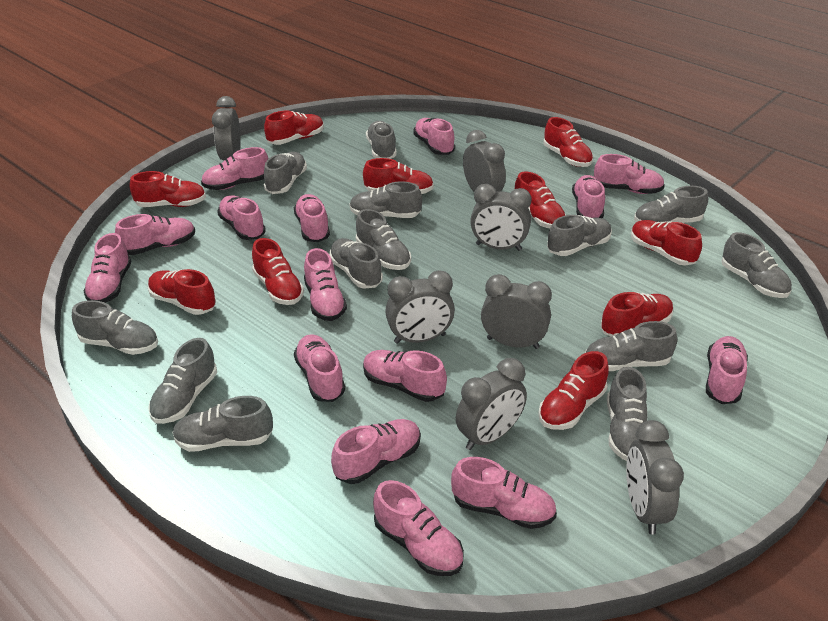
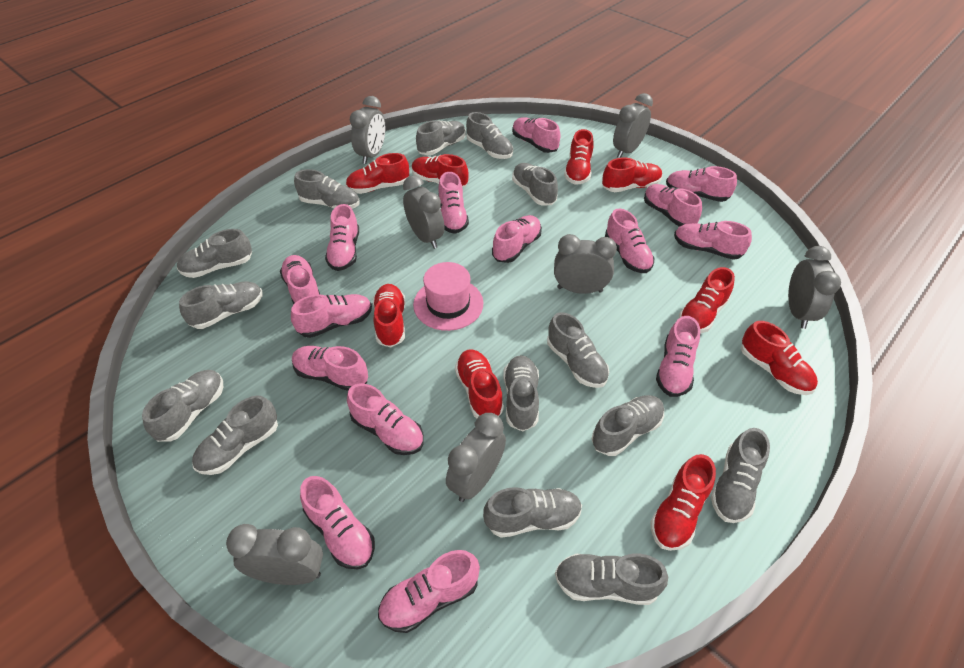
grey shoe: 13 -> 14
pink hat: 0 -> 1
red shoe: 10 -> 9

